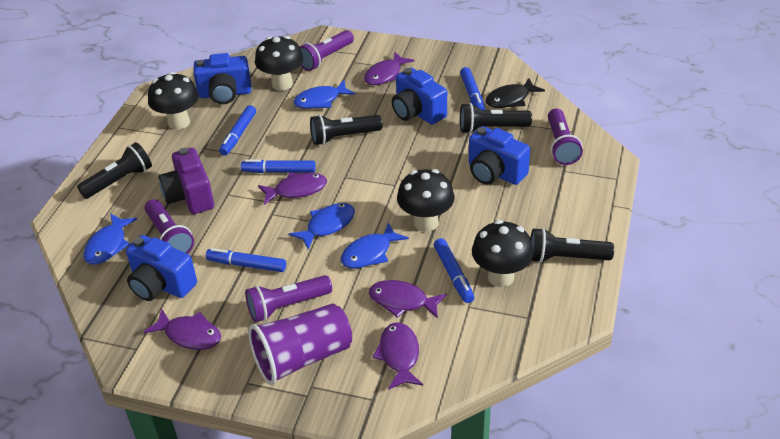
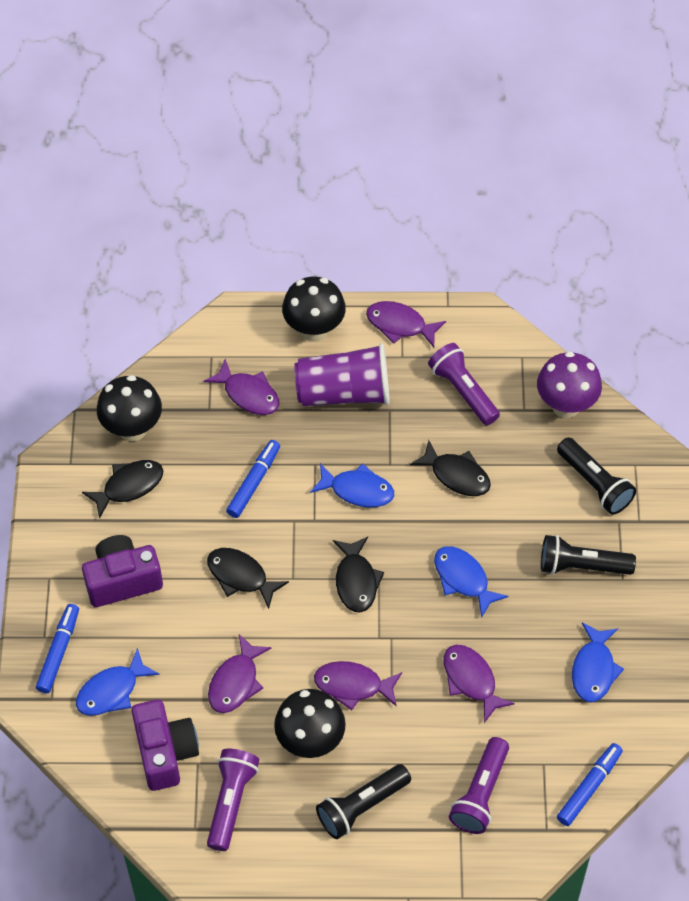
black fish: 1 -> 4
black flashlight: 4 -> 3
black mushroom: 4 -> 3
blue camera: 4 -> 0
blue marker: 5 -> 3
purple camera: 1 -> 2
purple flashlight: 4 -> 3
purple mushroom: 0 -> 1

